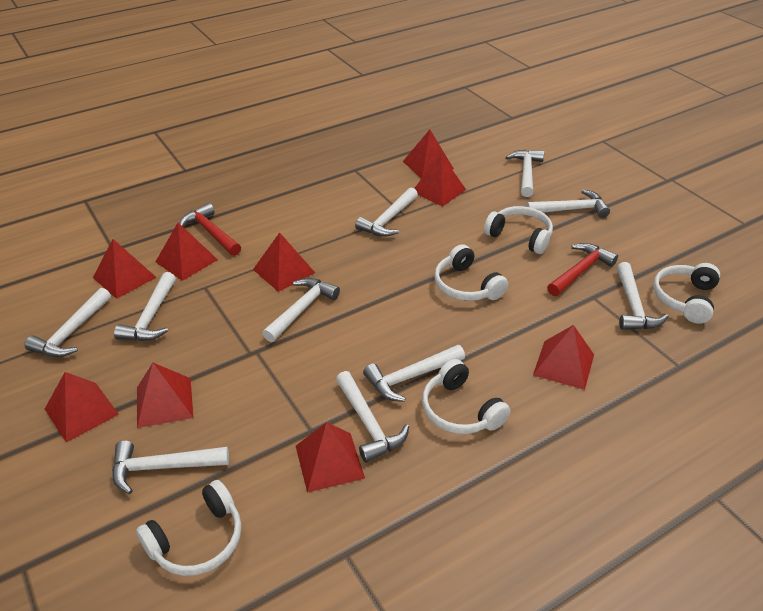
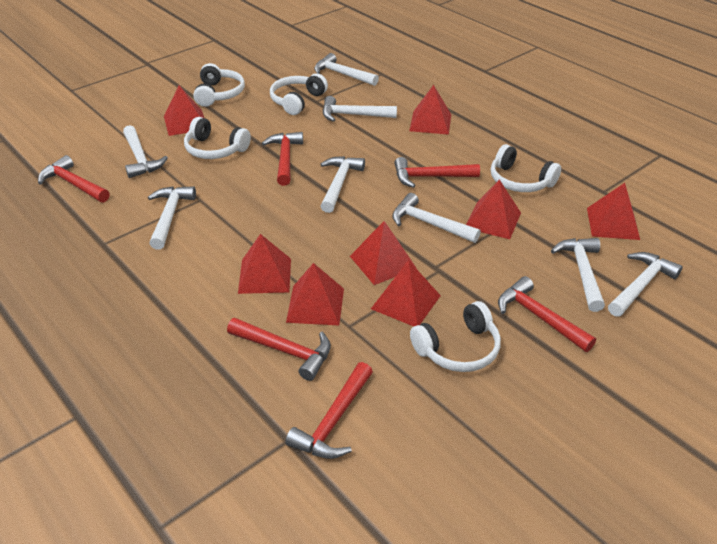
red hammer: 2 -> 6
red pyramid: 9 -> 8
white hammer: 10 -> 8

